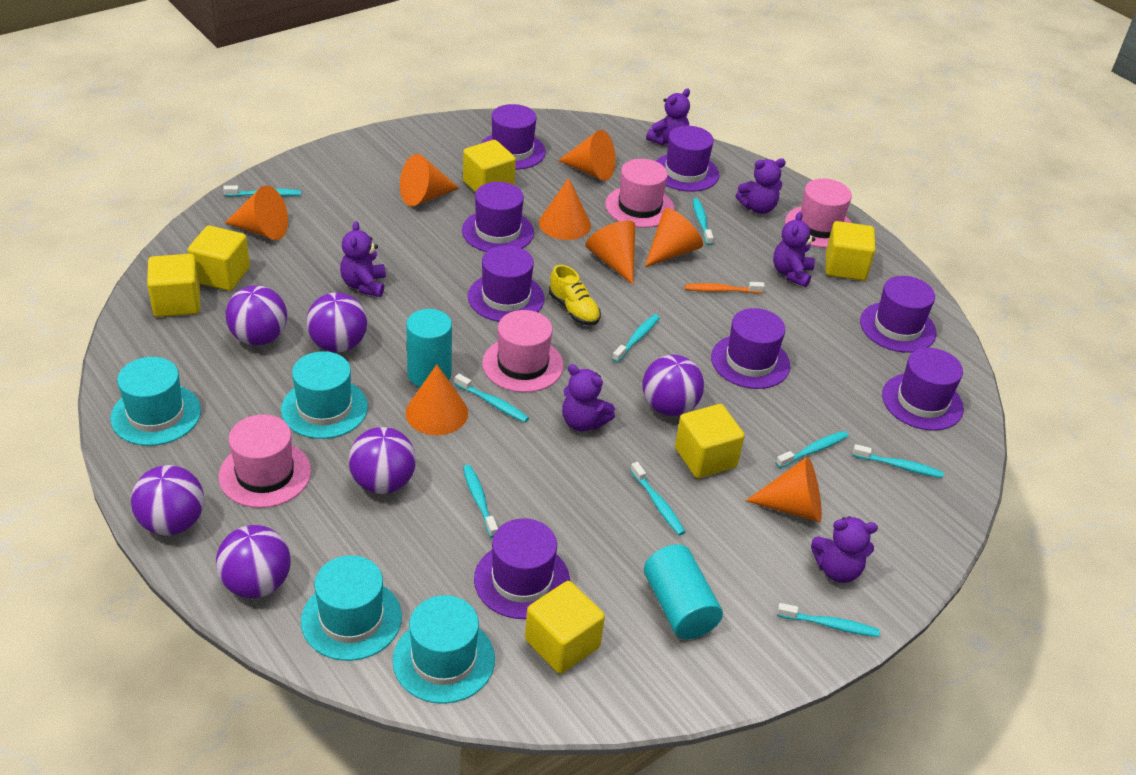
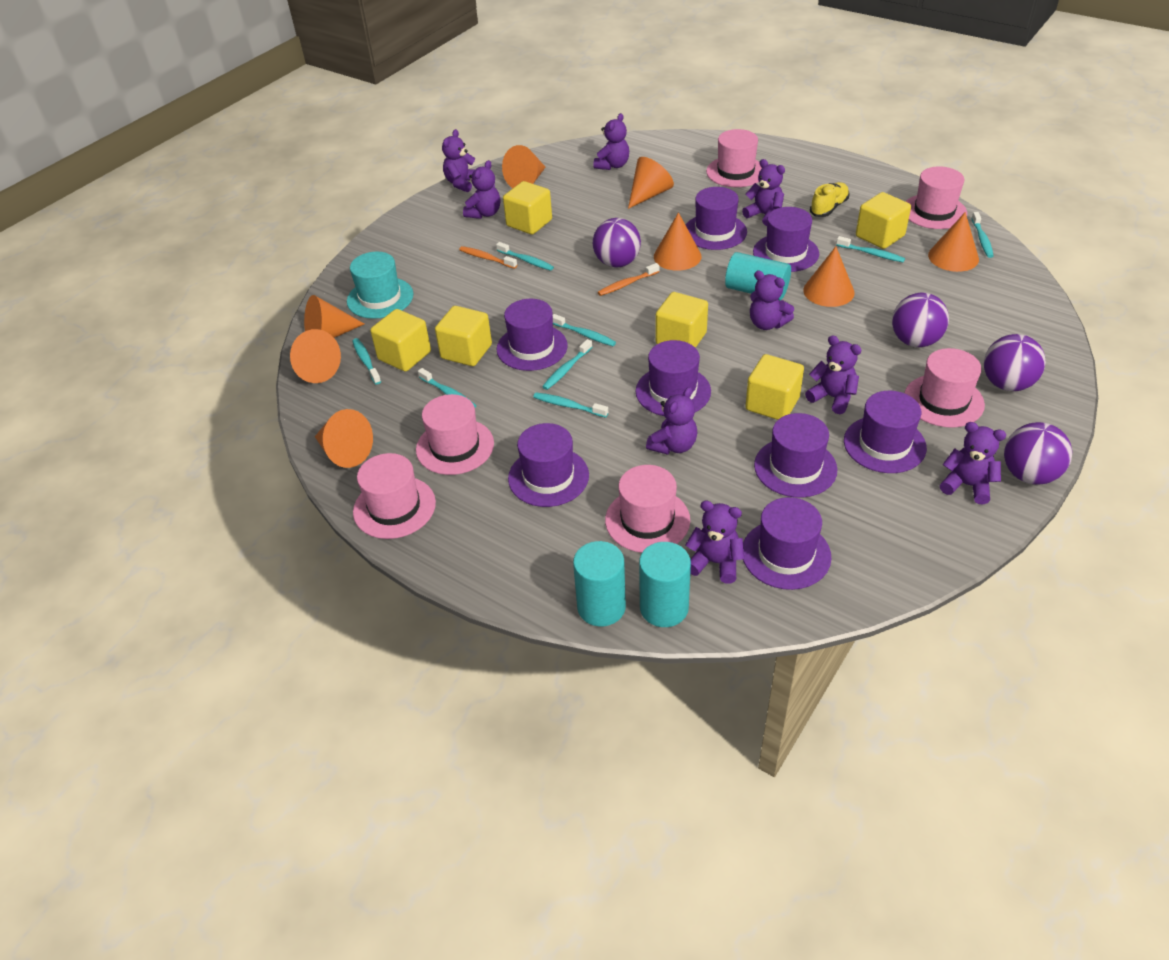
orange toothbrush: 1 -> 2
pink hat: 4 -> 6
purple ball: 6 -> 4
purple teddy bear: 6 -> 9
turquoise cylinder: 2 -> 3
turquoise hat: 4 -> 1
turquoise toothbrush: 9 -> 8

